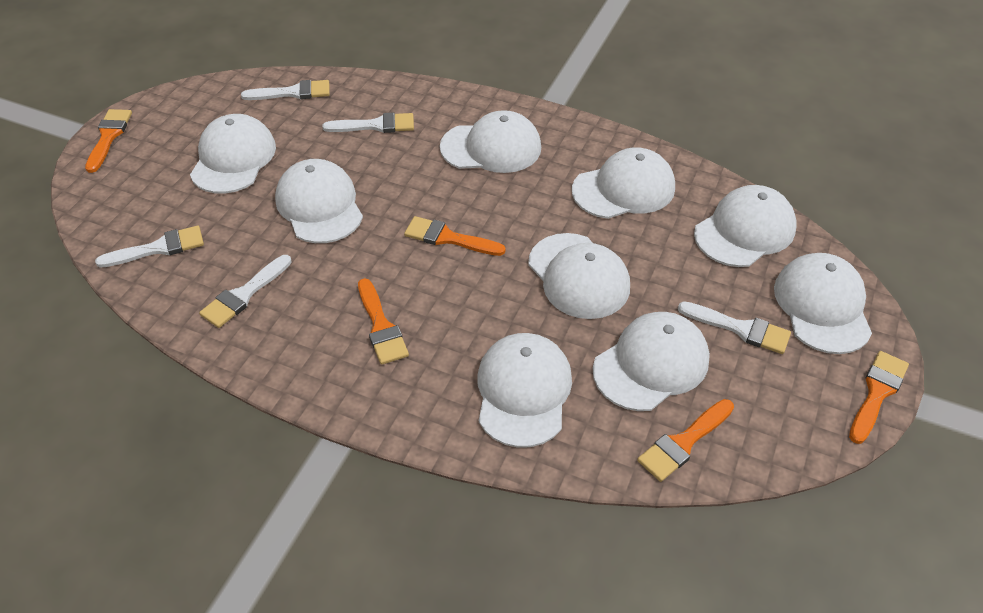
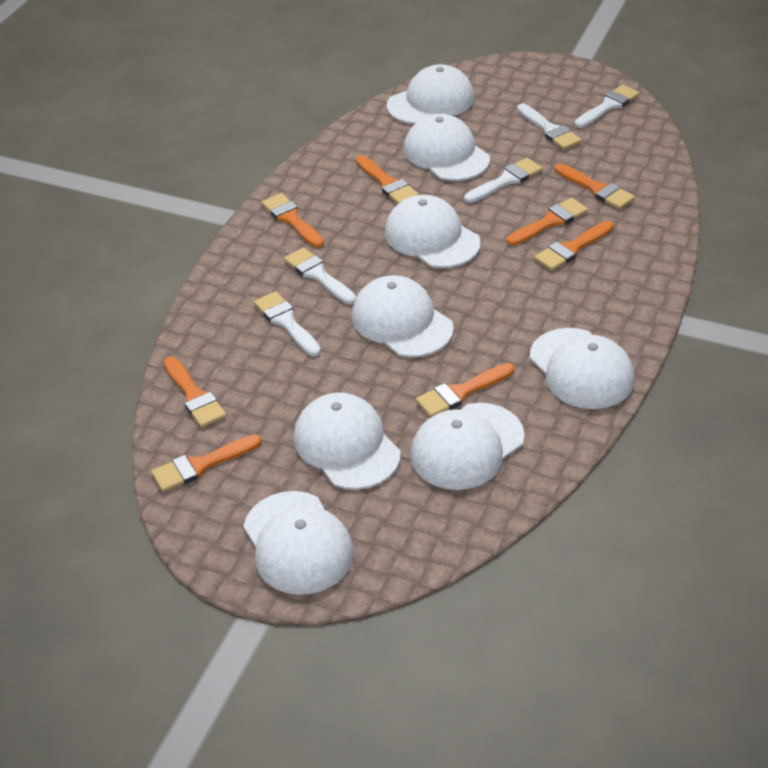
orange brush: 5 -> 8
white cap: 9 -> 8

